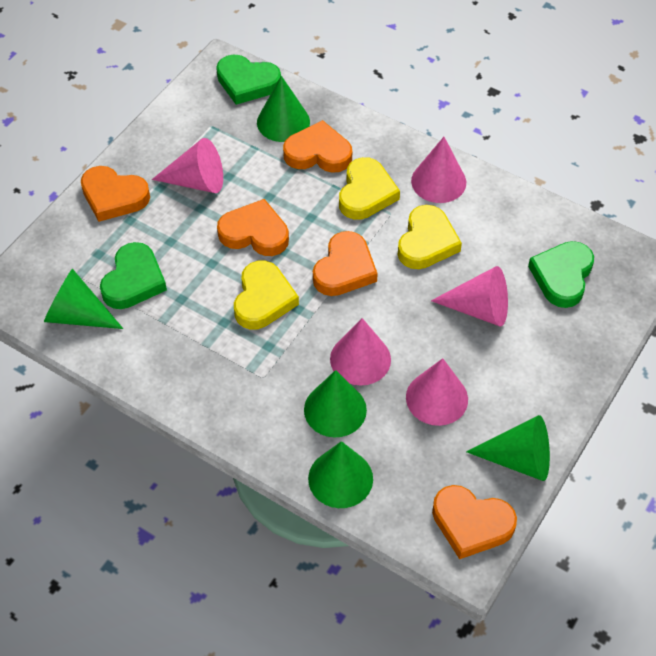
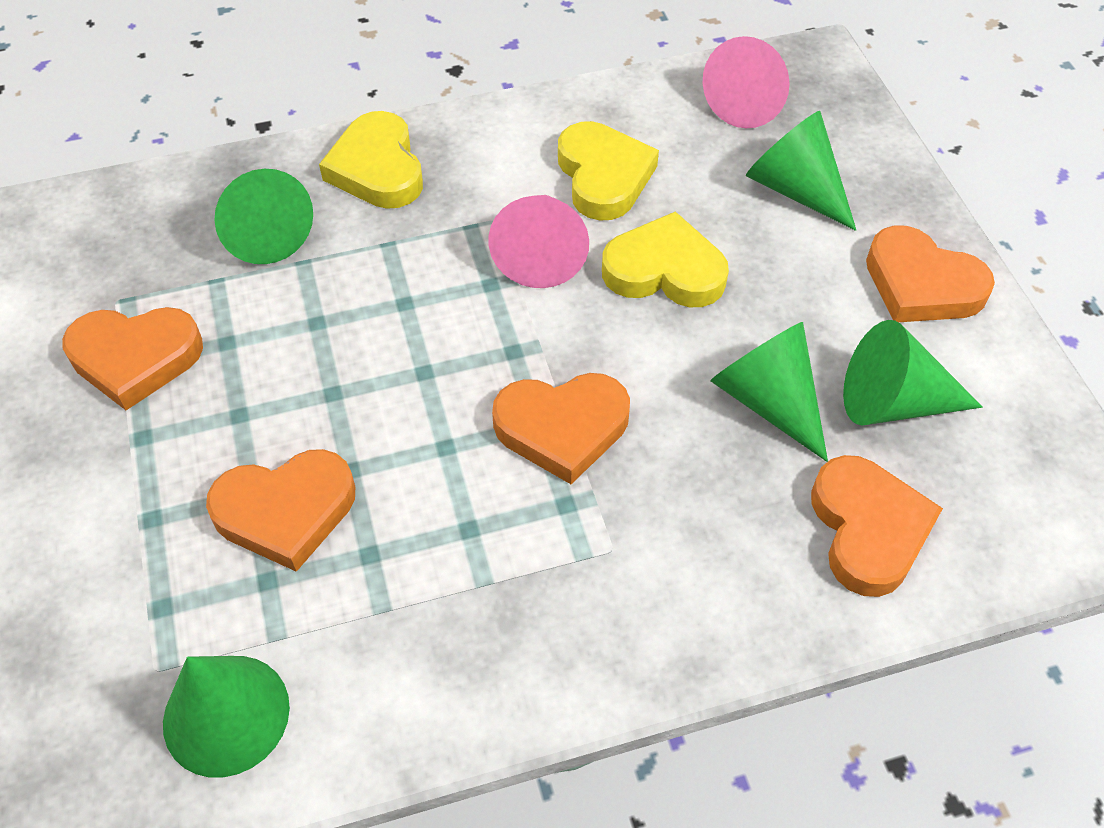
green heart: 3 -> 0
pink cone: 5 -> 2

